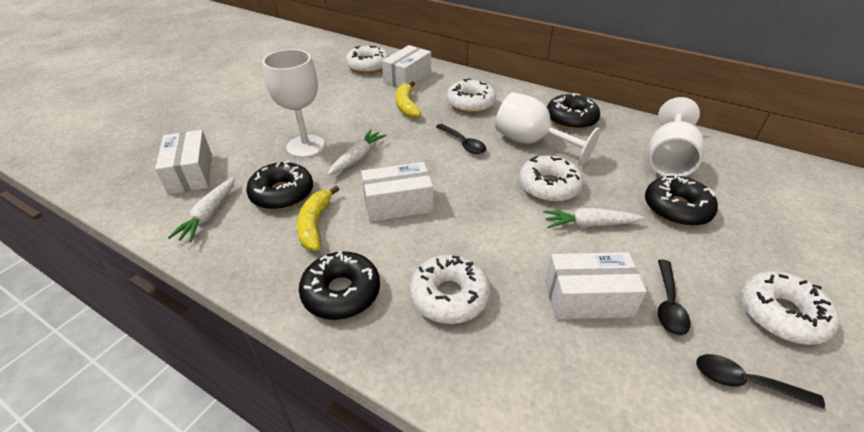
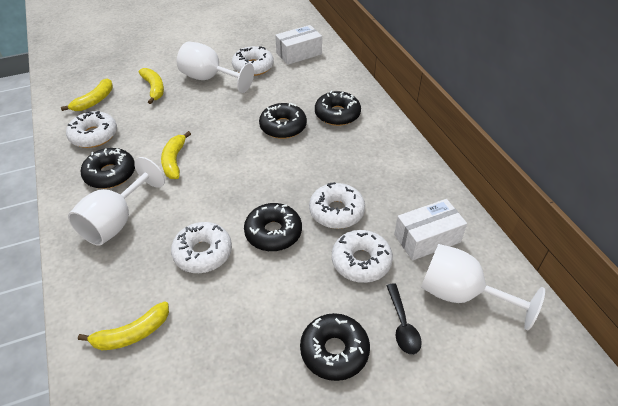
black donut: 4 -> 5
black spoon: 3 -> 1
white box: 4 -> 2
white carrot: 3 -> 0
yellow banana: 2 -> 4

